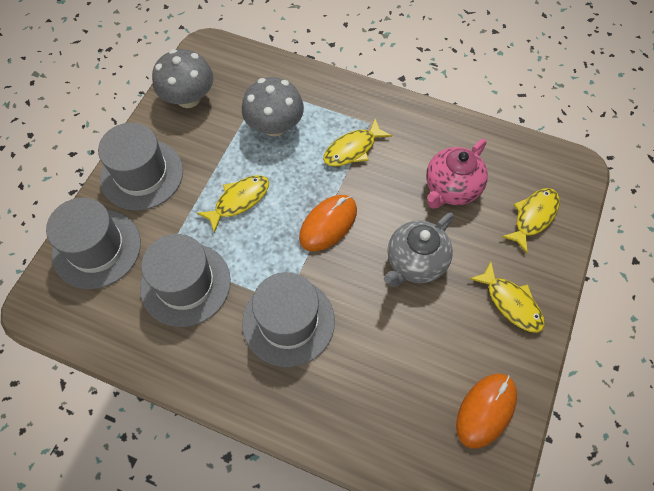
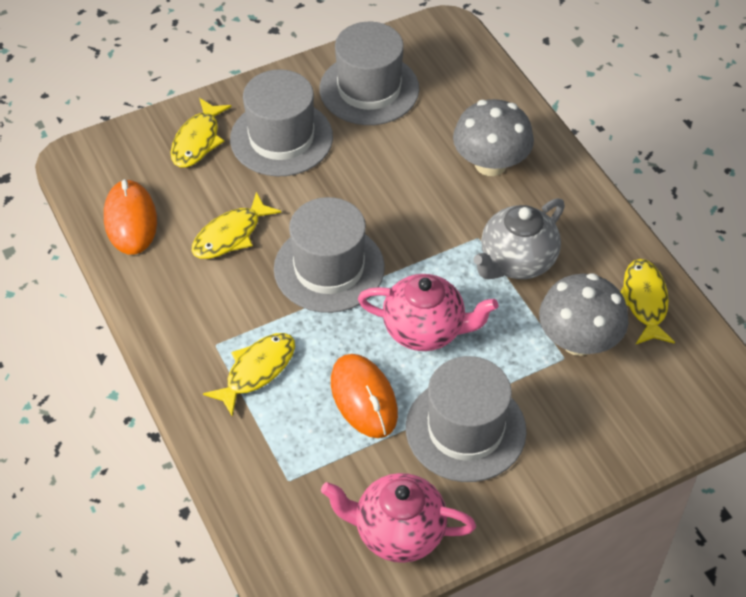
pink teapot: 1 -> 2

